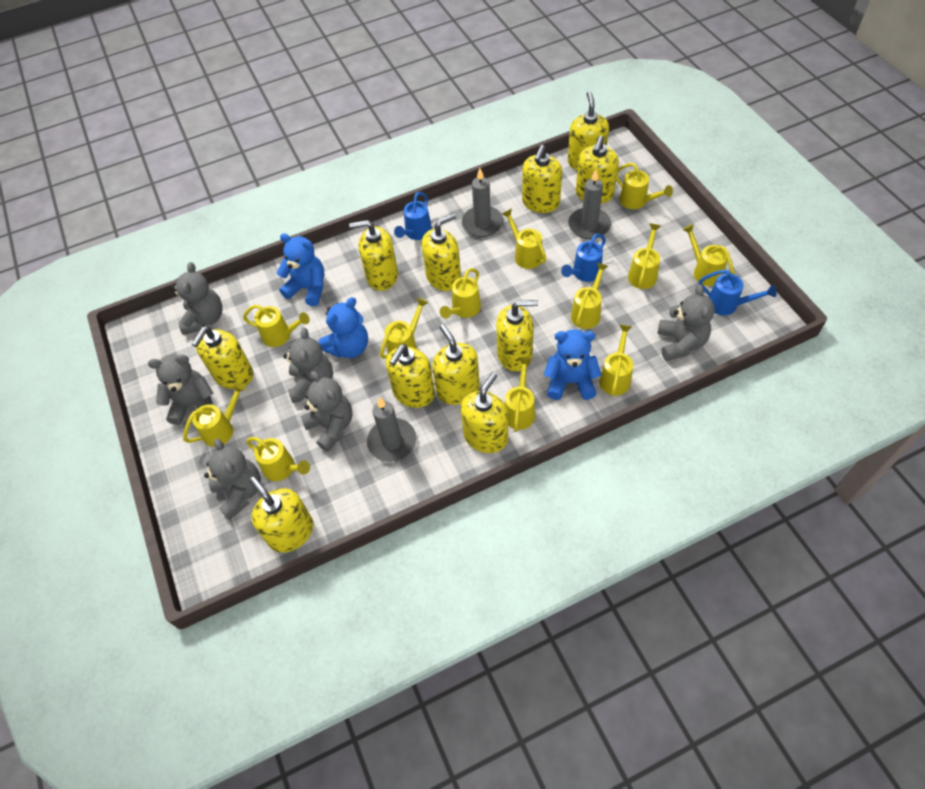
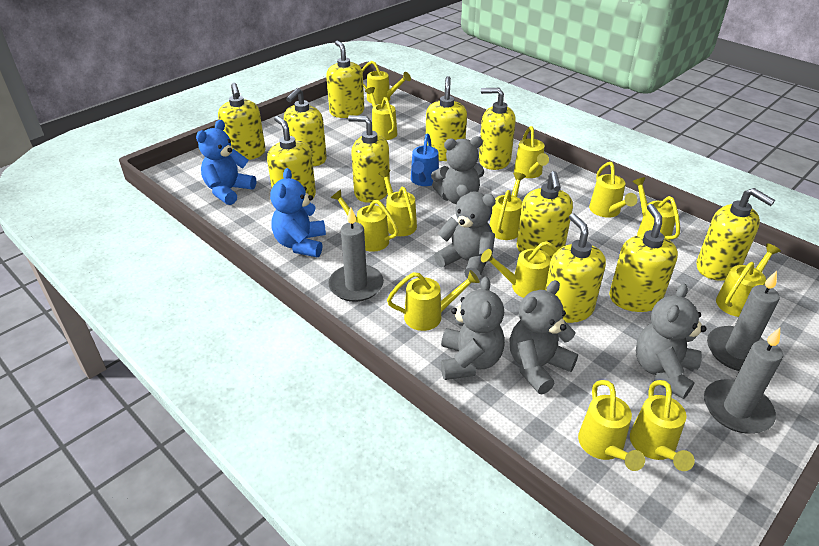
blue teddy bear: 3 -> 2
blue watering can: 3 -> 1
grey teddy bear: 6 -> 5
yellow watering can: 12 -> 13

